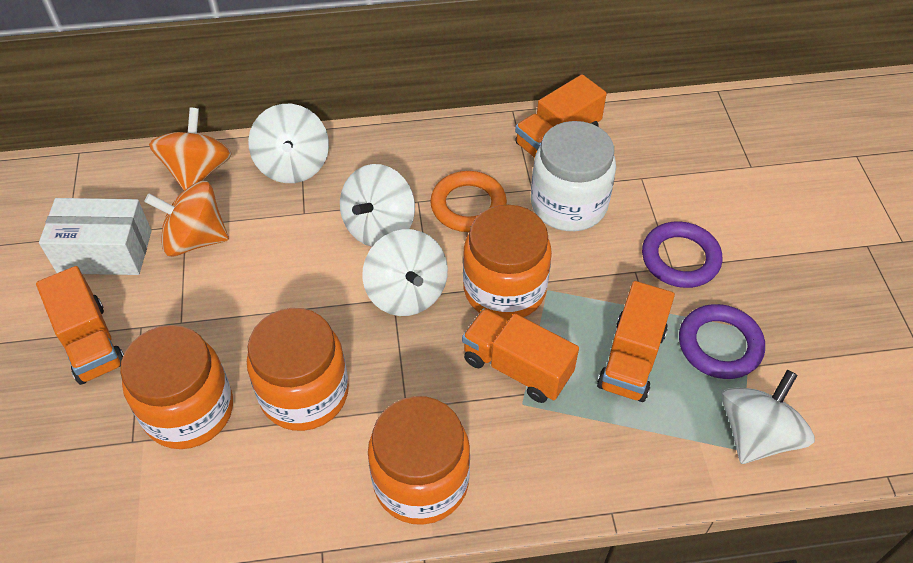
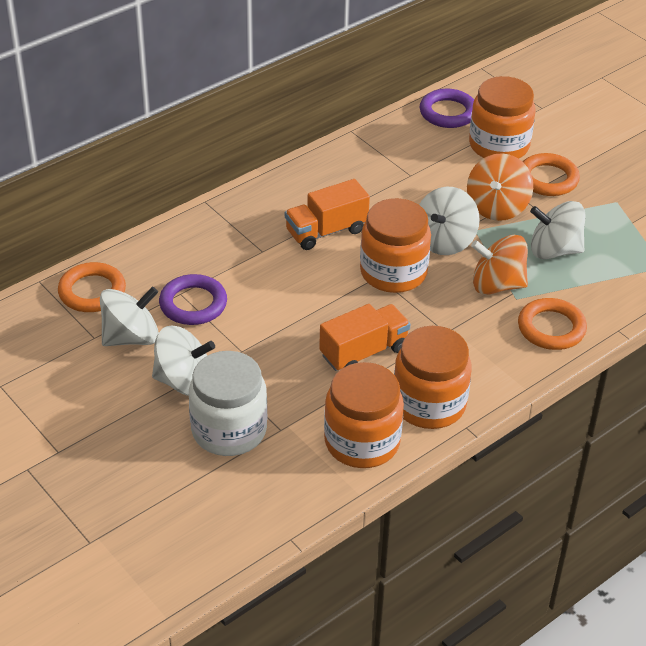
orange ring: 1 -> 3
orange truck: 4 -> 2
white box: 1 -> 0

